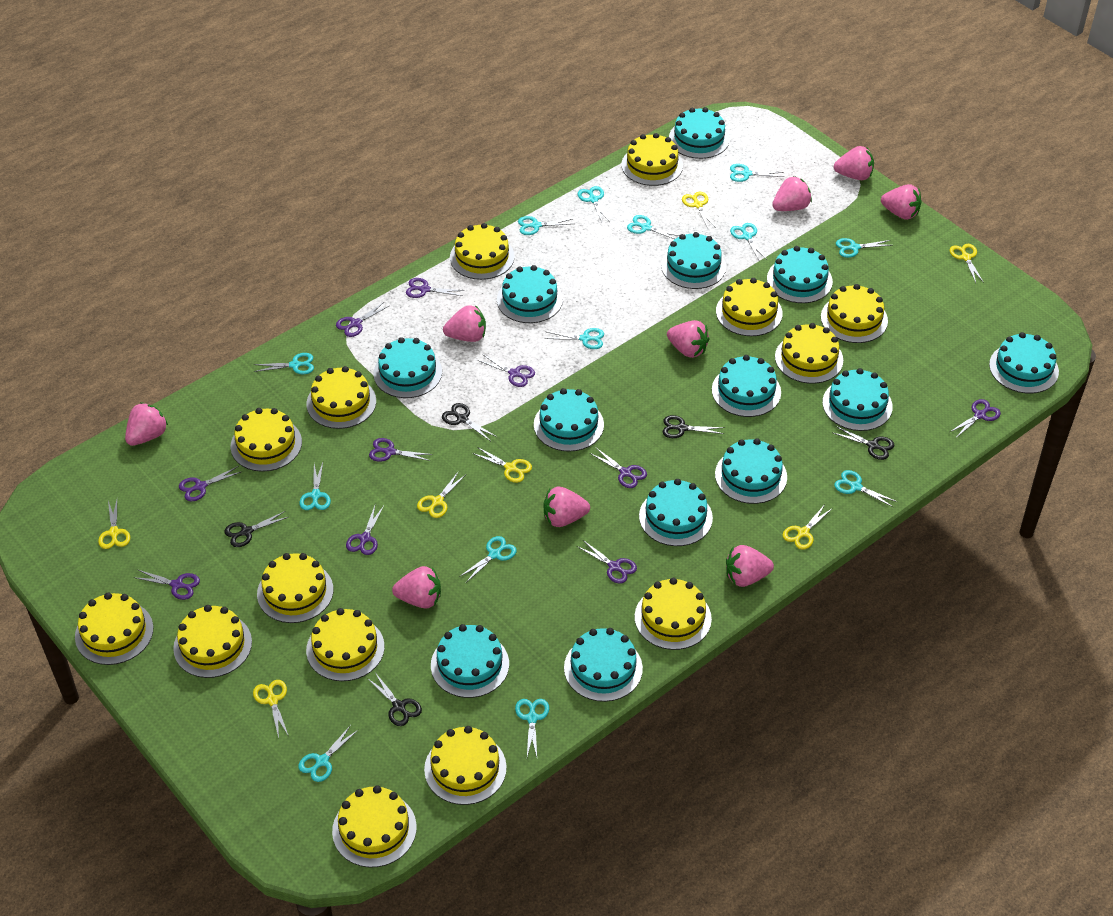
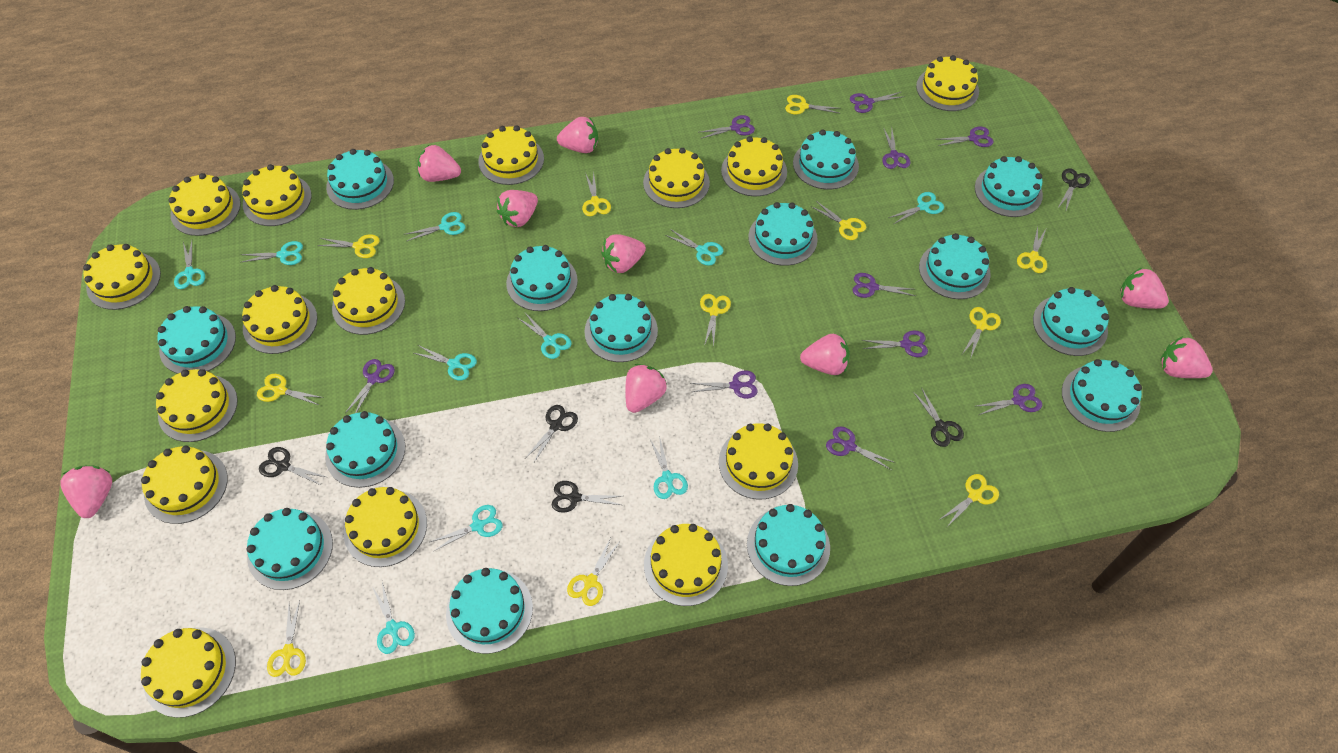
turquoise cake: 13 -> 14
turquoise scissors: 13 -> 10
yellow cake: 14 -> 15
yellow scissors: 7 -> 11

